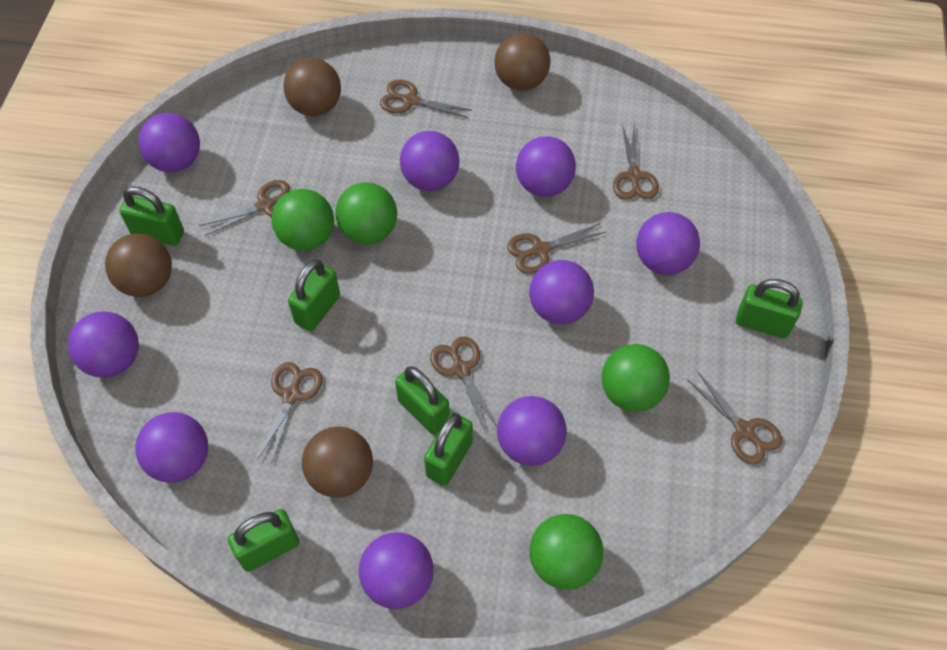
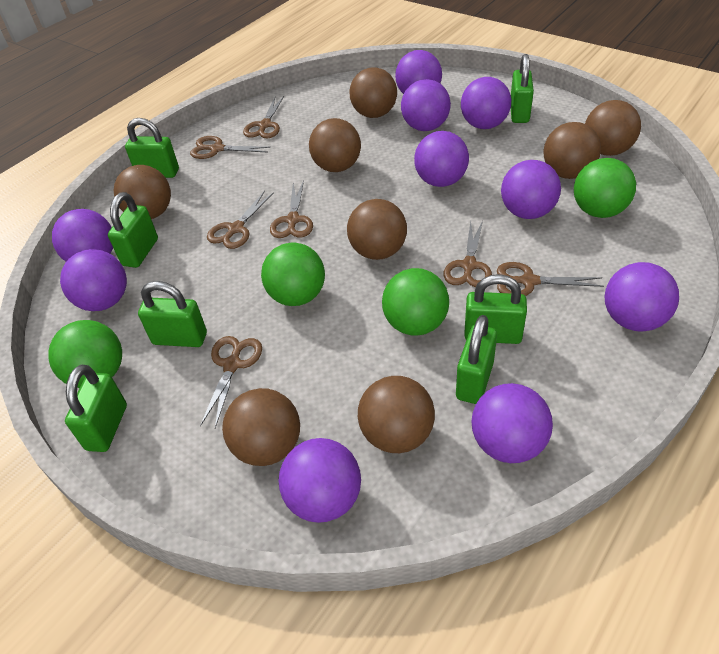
brown ball: 4 -> 8
green padlock: 6 -> 7
purple ball: 9 -> 10

